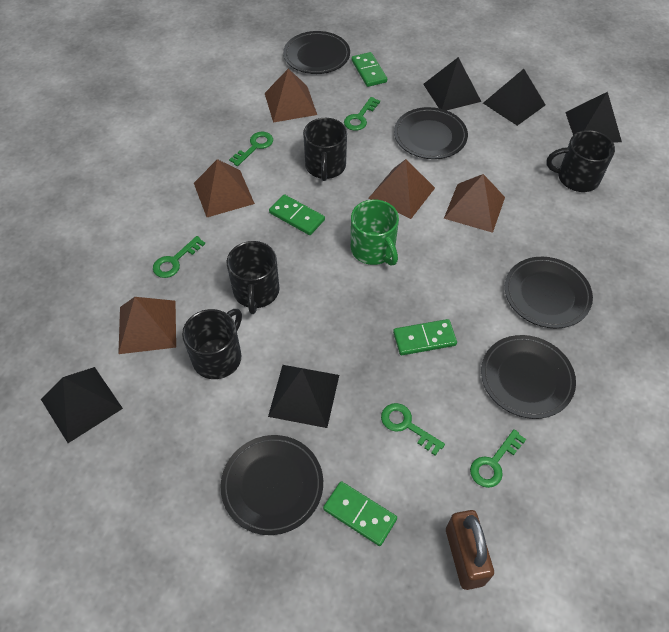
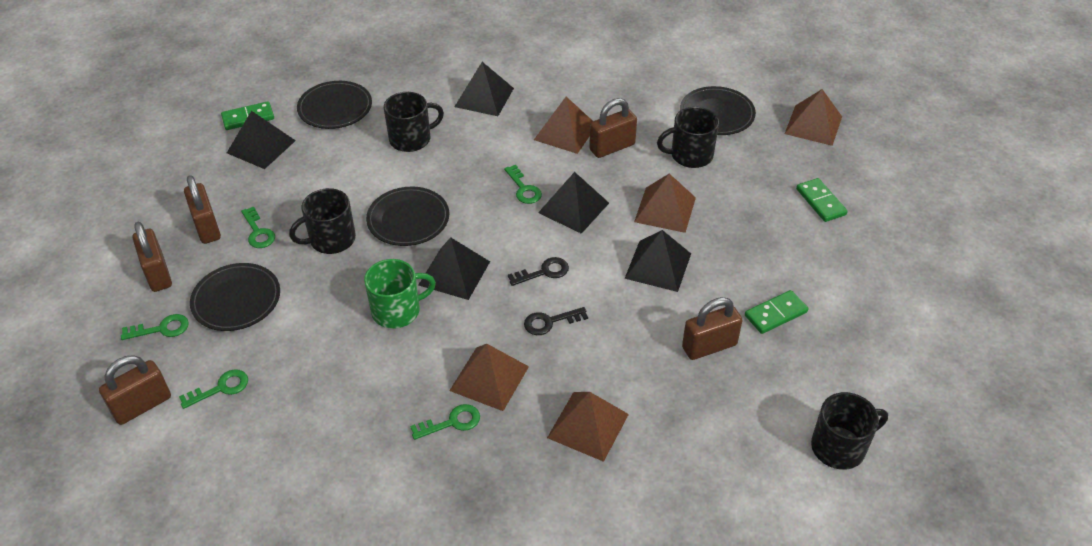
black key: 0 -> 2
black plate: 5 -> 4
brown padlock: 1 -> 5
green domino: 4 -> 3

